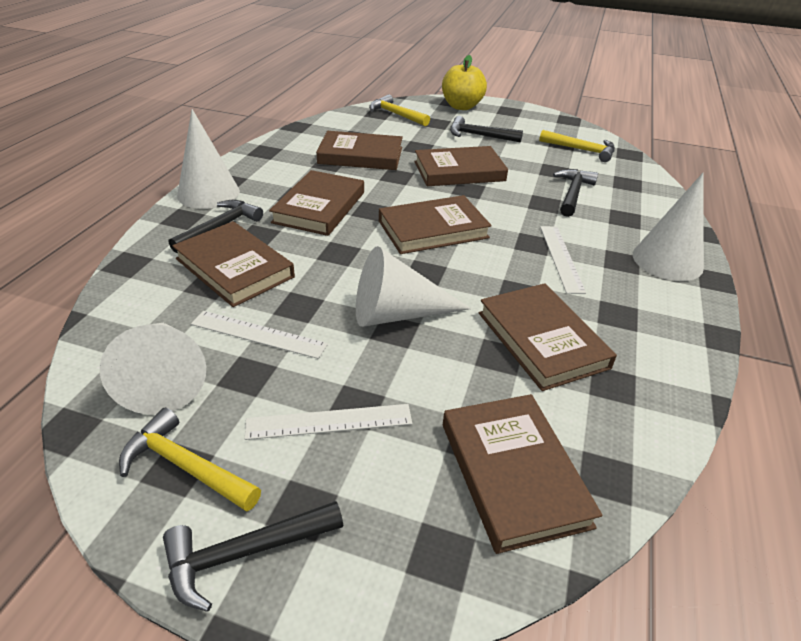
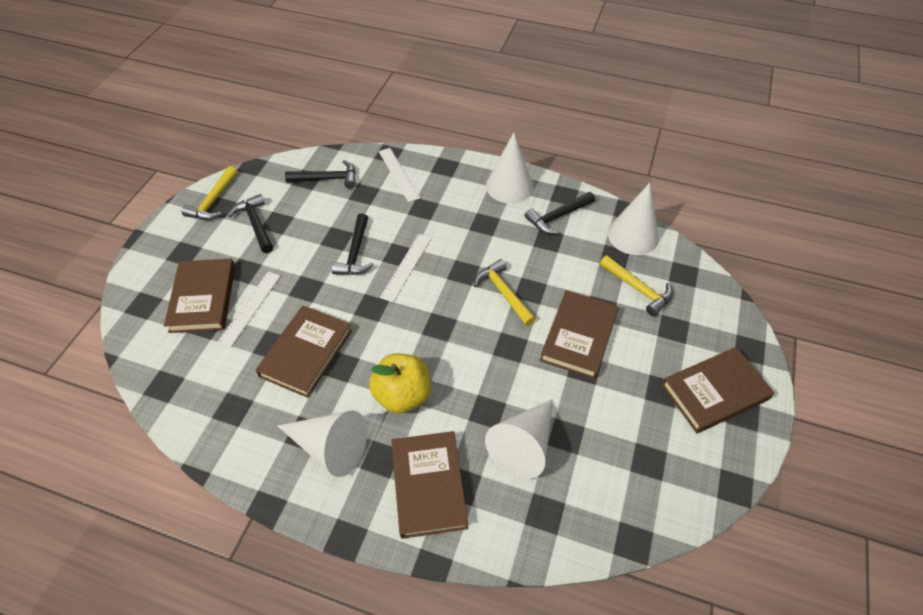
brown book: 7 -> 5

